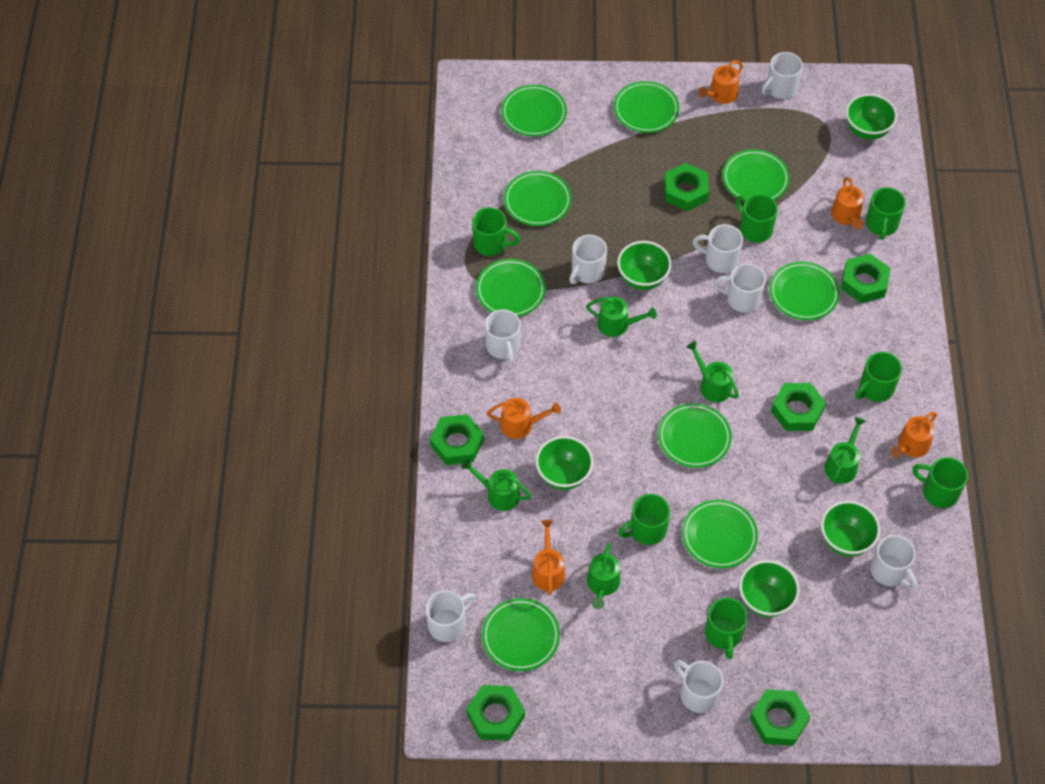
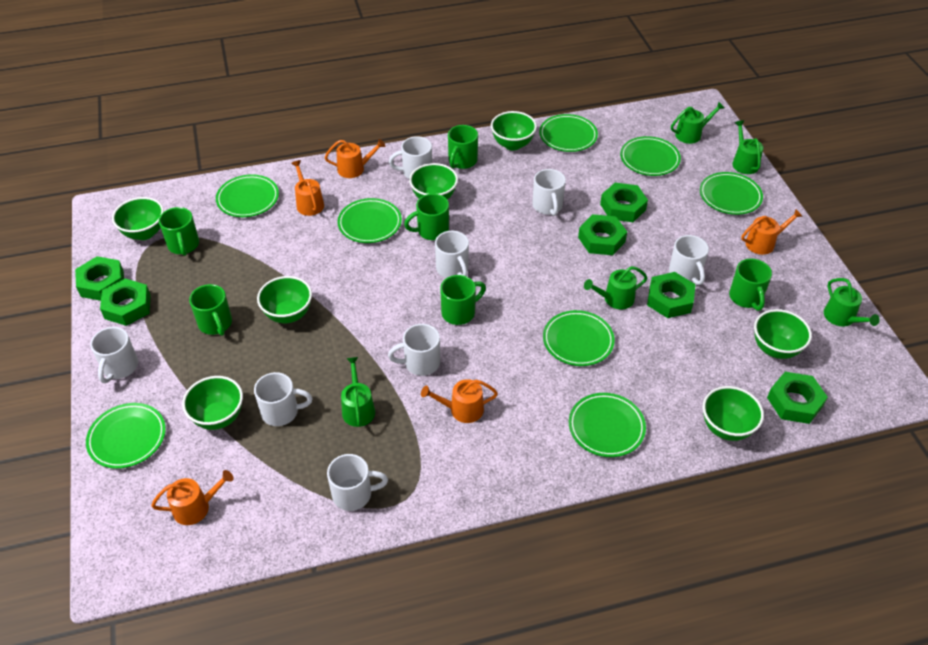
green bowl: 5 -> 7
green mug: 7 -> 6
green plate: 9 -> 8

